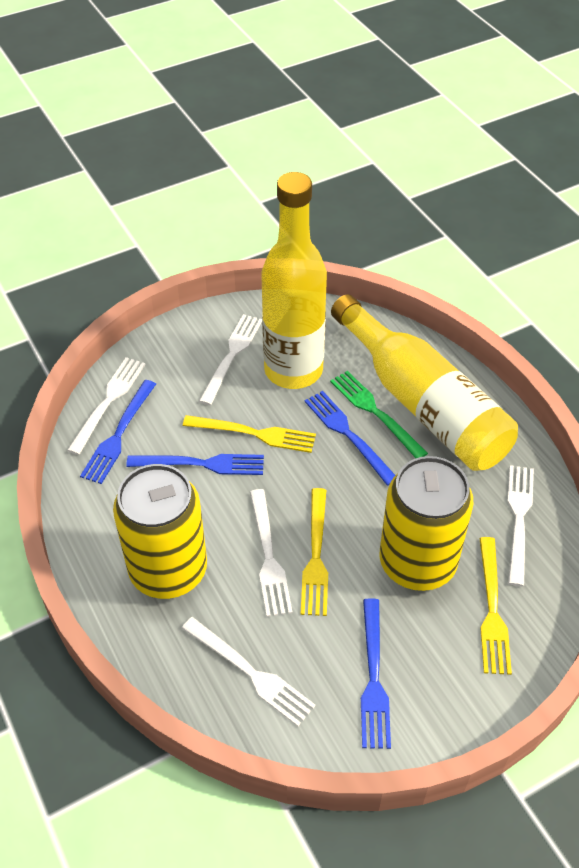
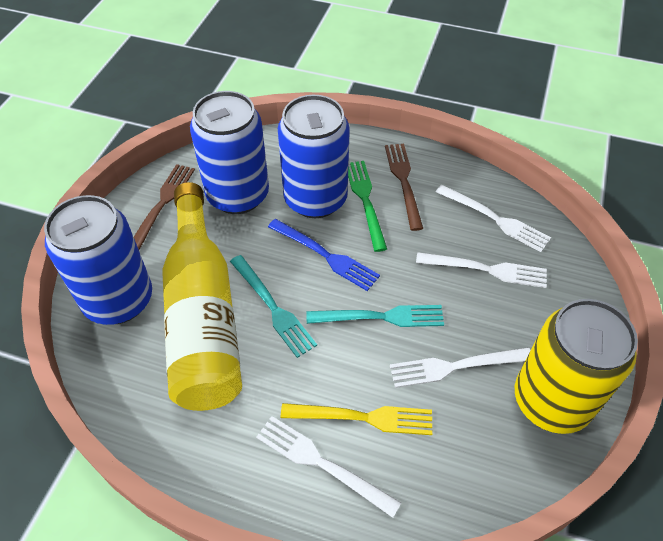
blue can: 0 -> 3
blue fork: 4 -> 1
brown fork: 0 -> 2
turquoise fork: 0 -> 2
white fork: 5 -> 4
yellow bottle: 2 -> 1
yellow can: 2 -> 1
yellow fork: 3 -> 1

